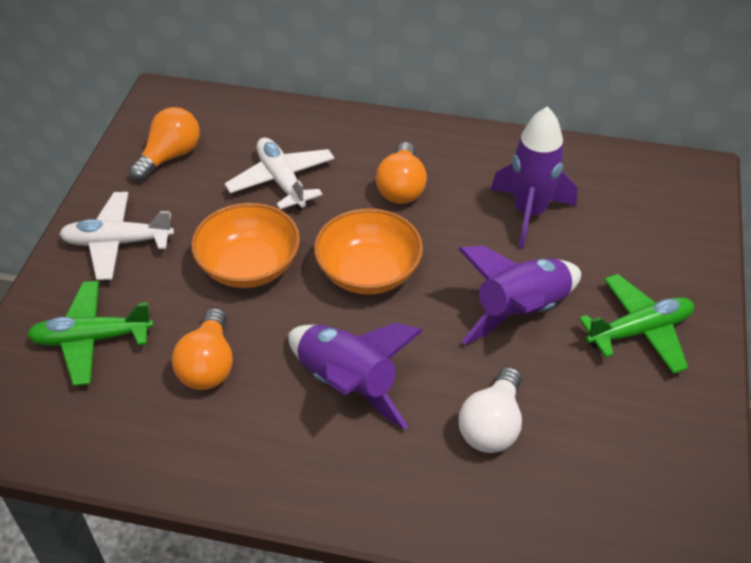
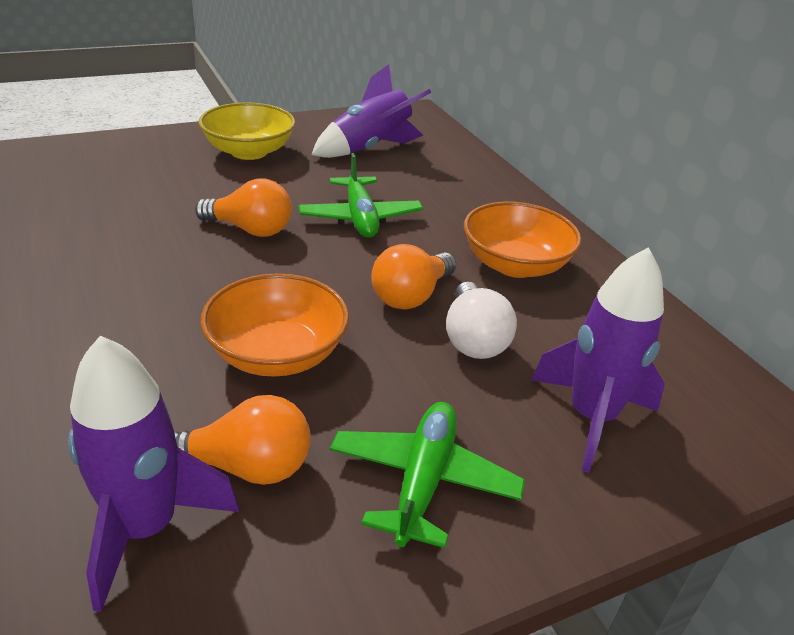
white plane: 2 -> 0
yellow bowl: 0 -> 1

